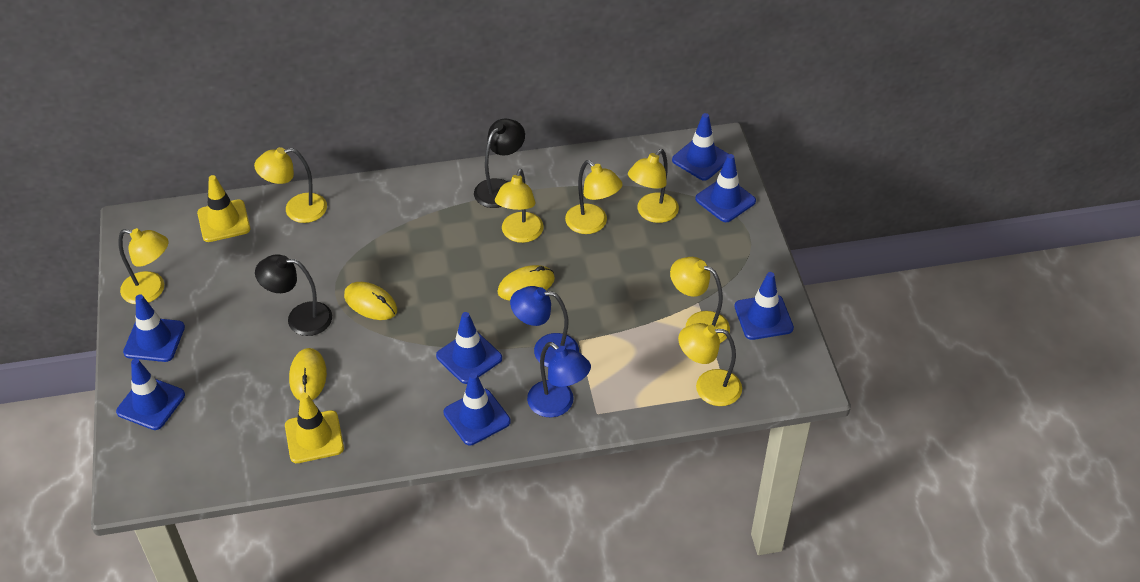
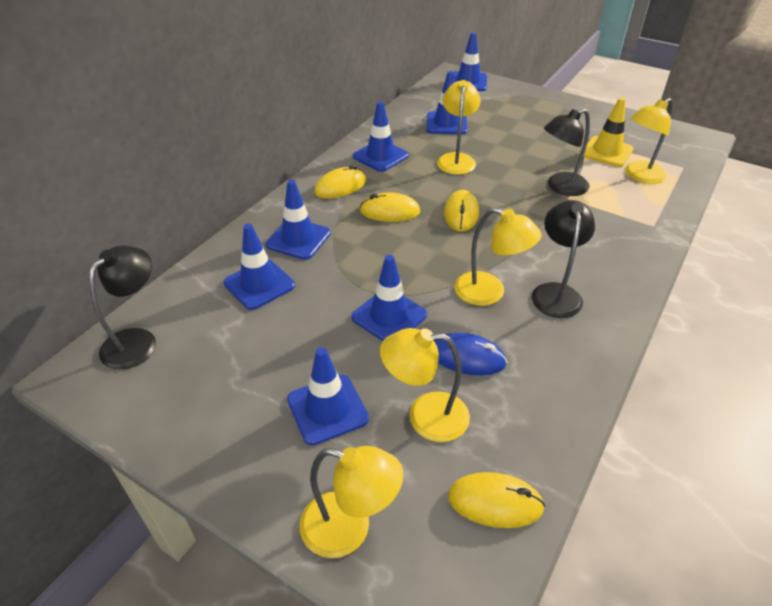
black lamp: 2 -> 3
blue lamp: 2 -> 0
blue mouse: 0 -> 1
yellow lamp: 7 -> 5
yellow mouse: 3 -> 4
yellow traffic cone: 2 -> 1

